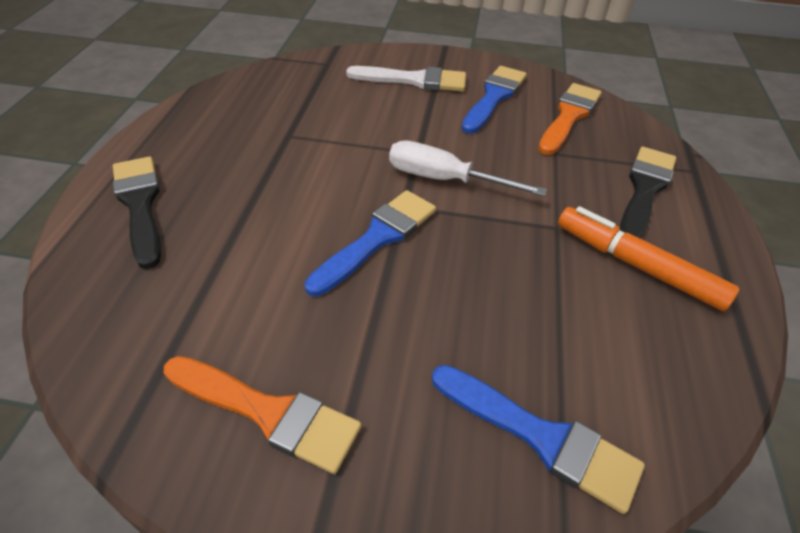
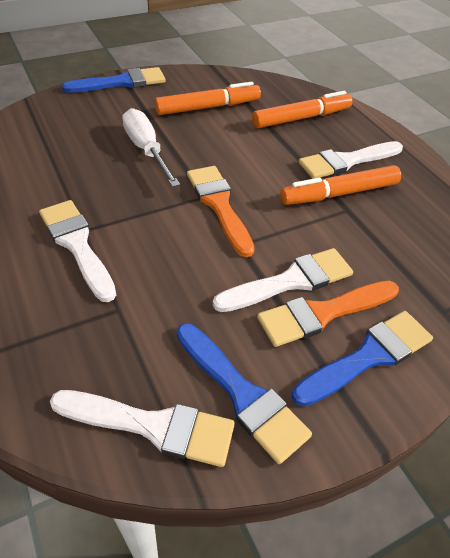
black brush: 2 -> 0
orange marker: 1 -> 3
white brush: 1 -> 4

